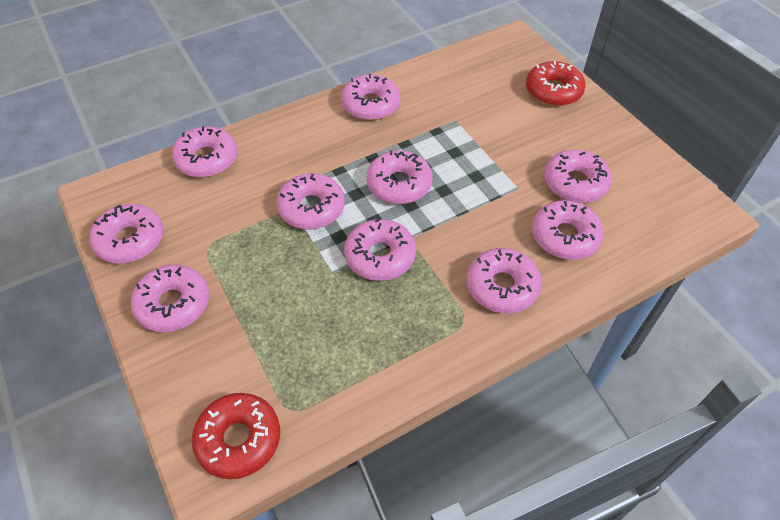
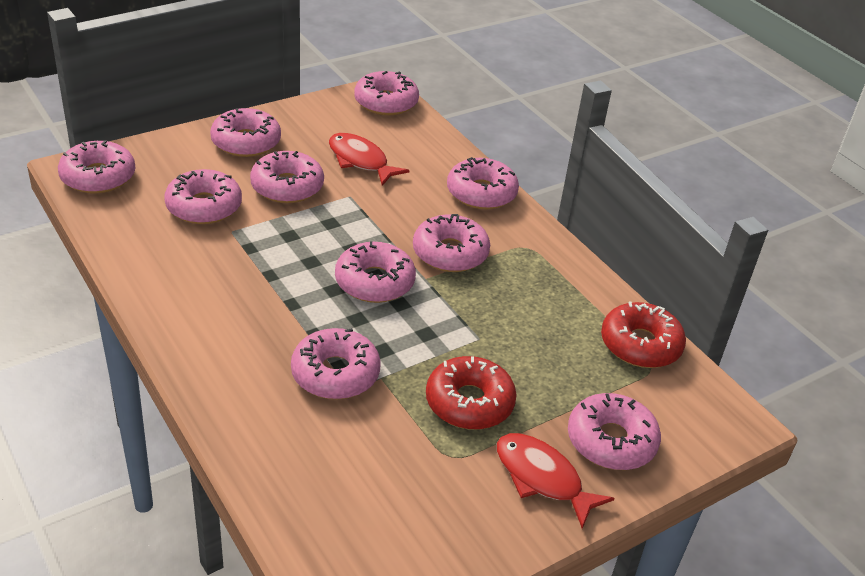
red fish: 0 -> 2

